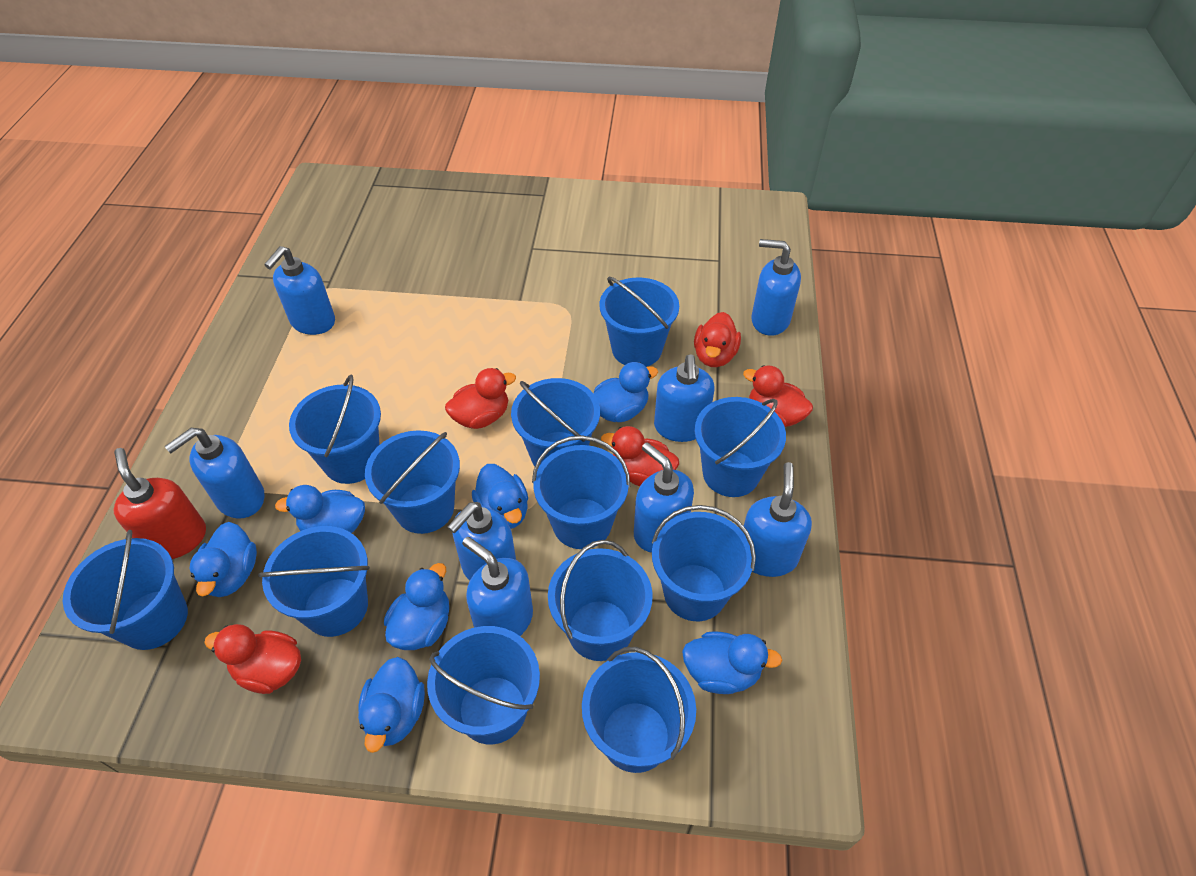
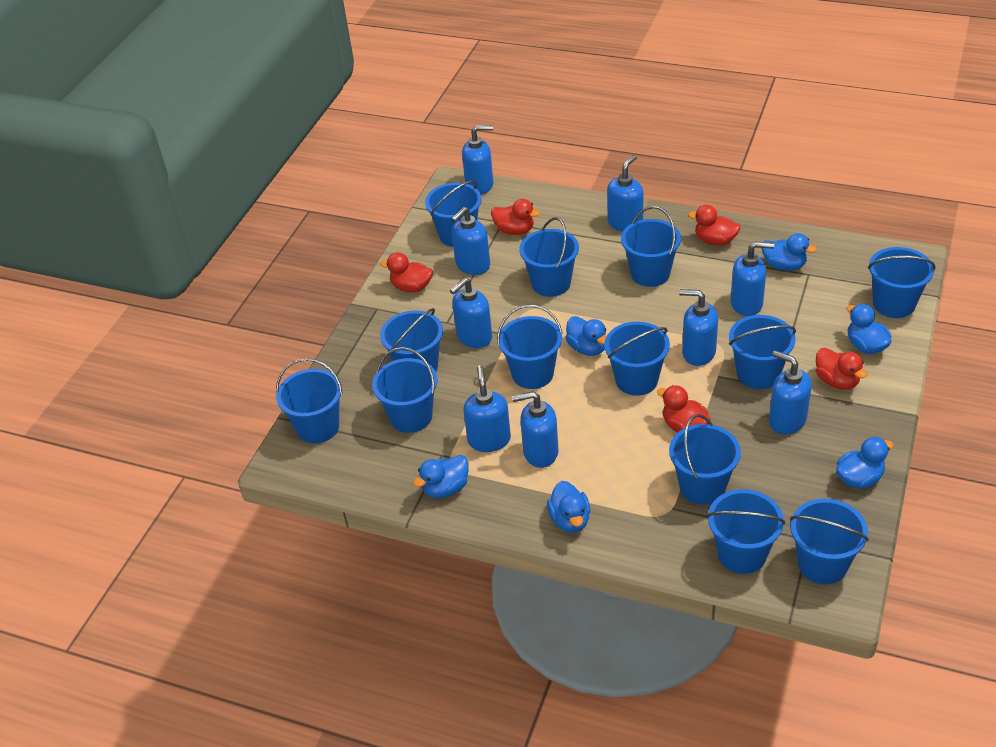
blue bucket: 12 -> 13
blue duck: 7 -> 6
blue soap dispenser: 8 -> 9
red soap dispenser: 1 -> 0

